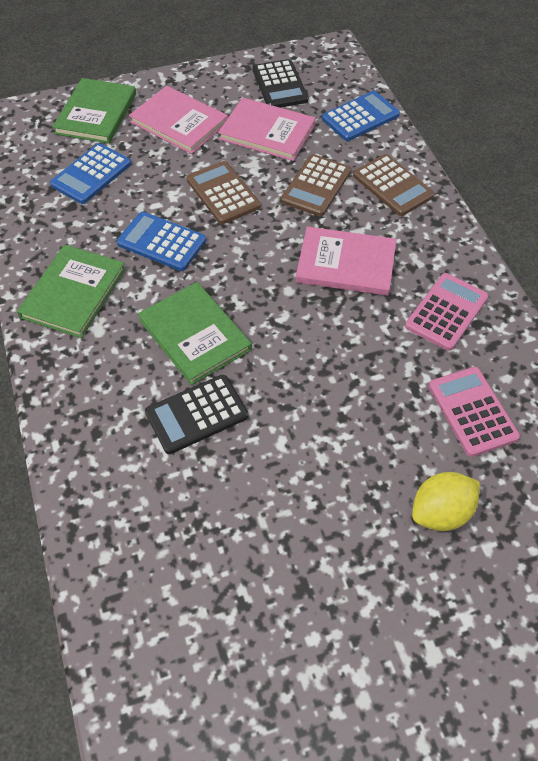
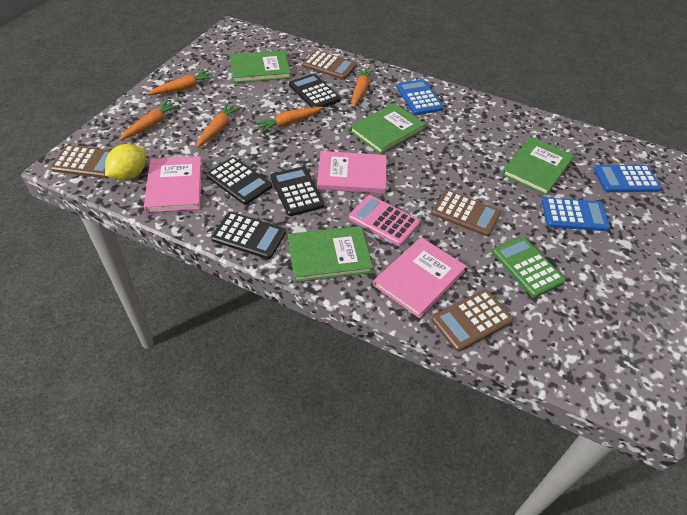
black calculator: 2 -> 4
brown calculator: 3 -> 4
green book: 3 -> 4
green calculator: 0 -> 1
orange carrot: 0 -> 5
pink calculator: 2 -> 1

